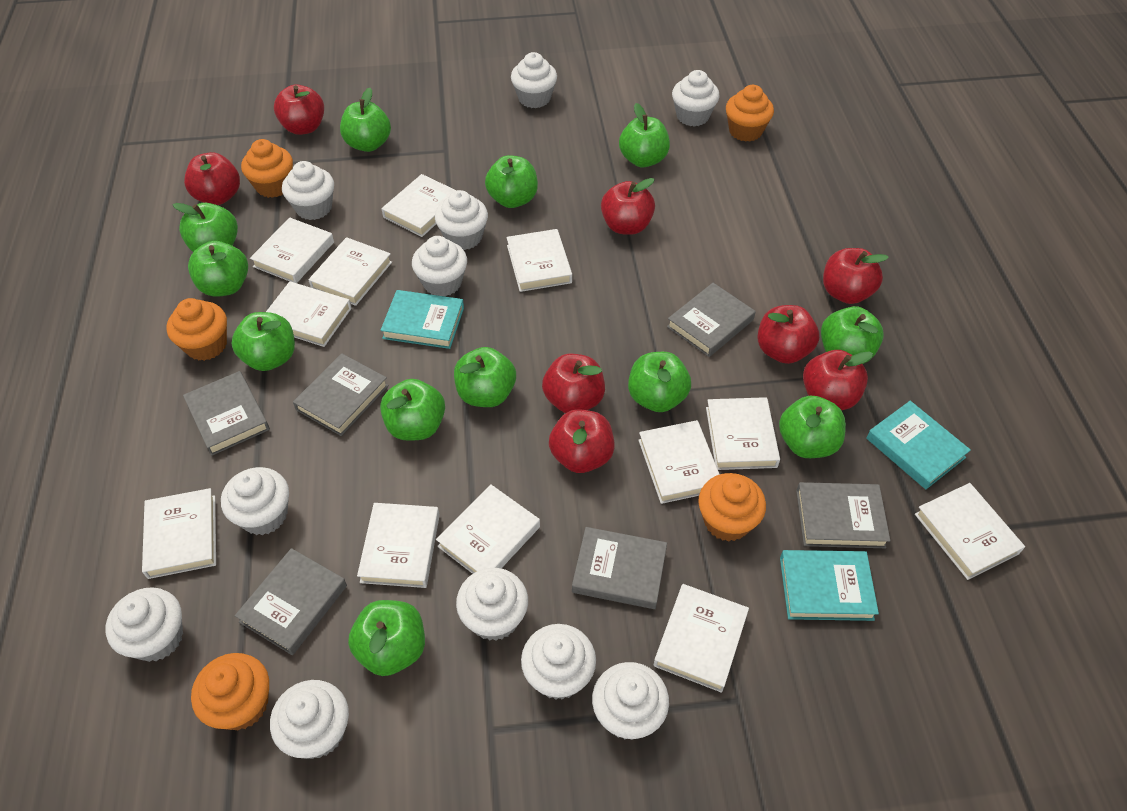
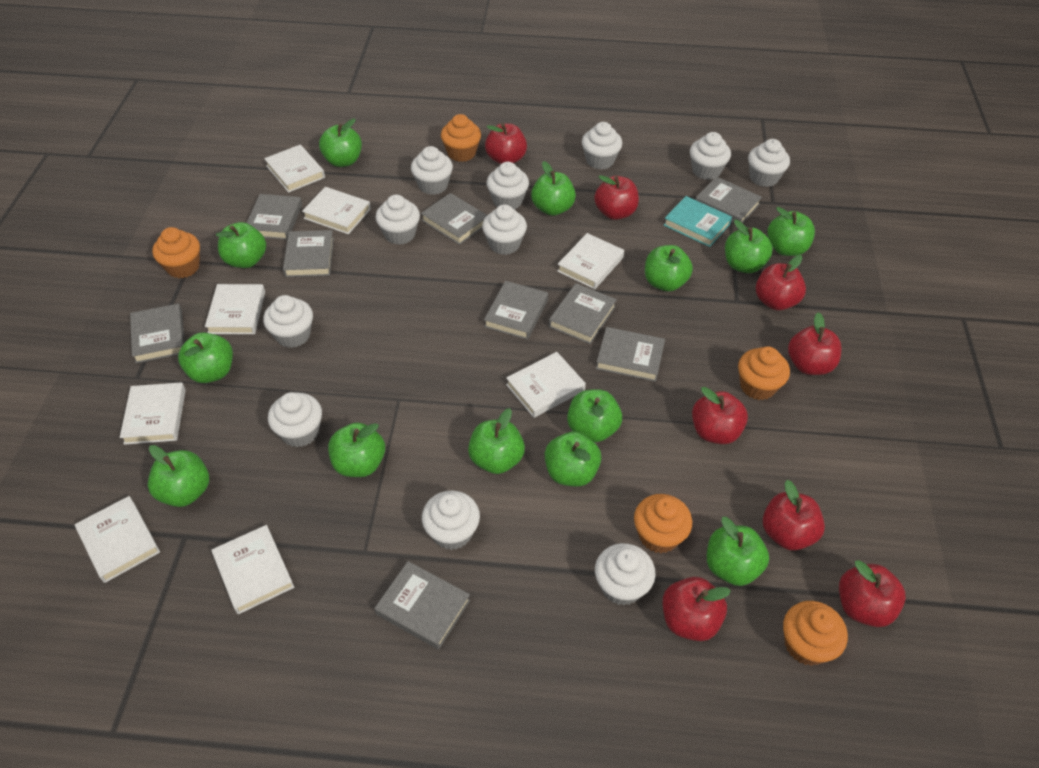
green apple: 12 -> 13
grey book: 6 -> 9
turquoise book: 3 -> 1
white book: 12 -> 8

